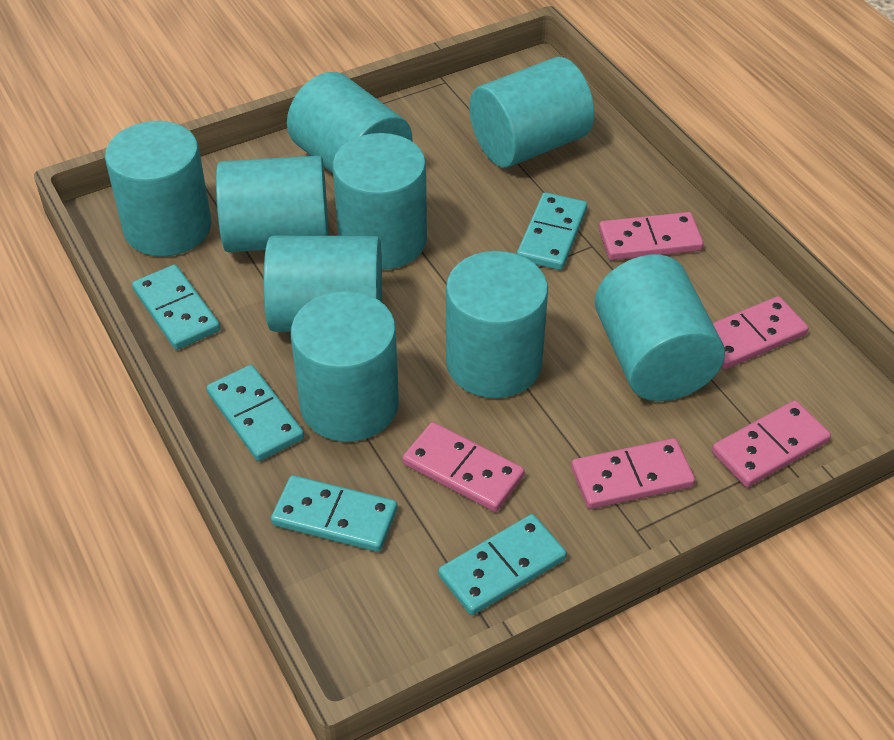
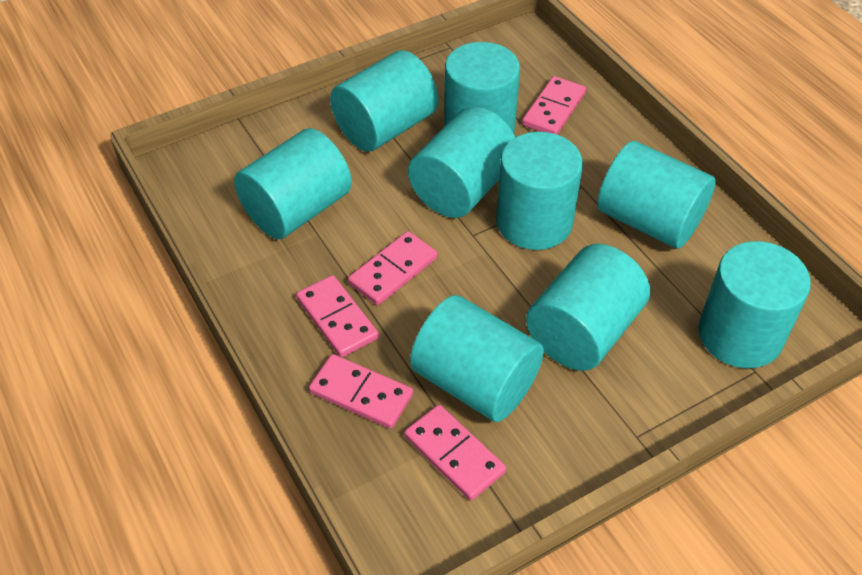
turquoise domino: 5 -> 0

